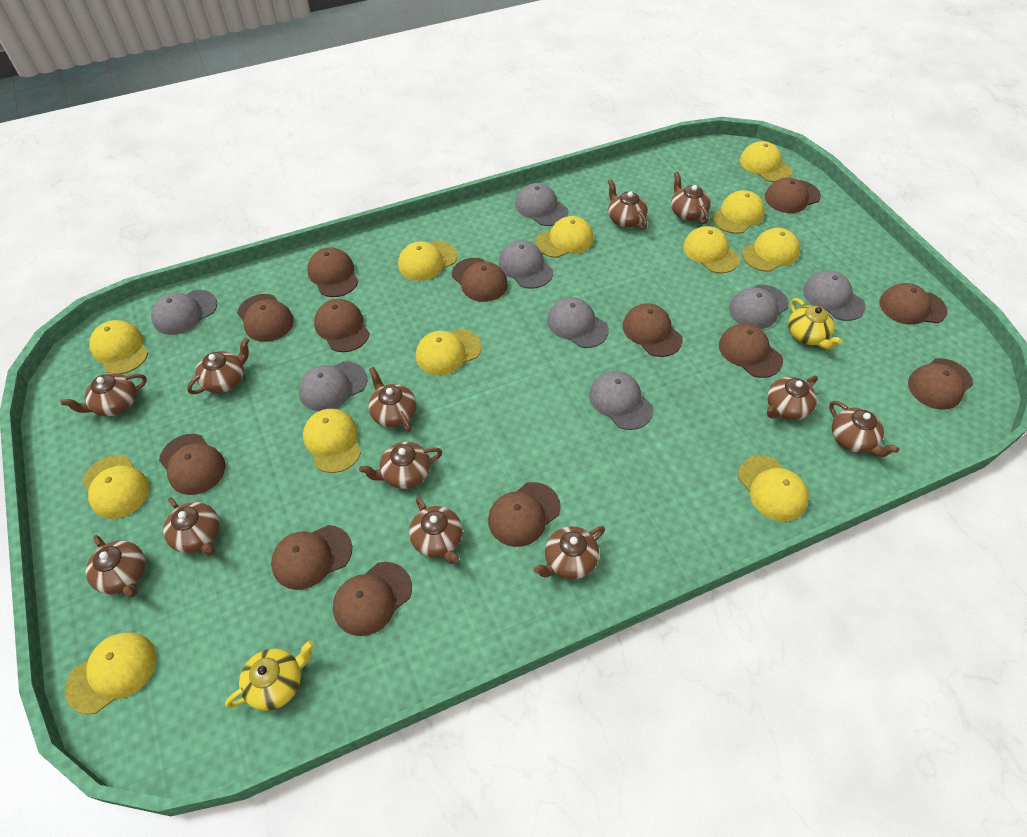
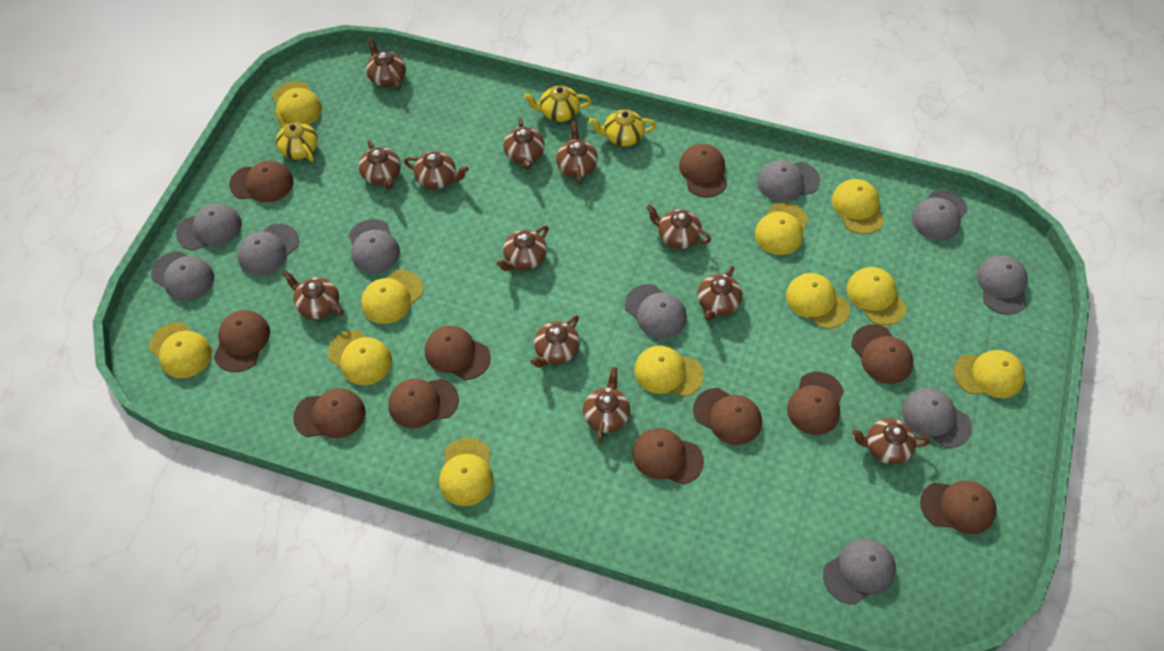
brown cap: 13 -> 11
grey cap: 8 -> 10
yellow cap: 12 -> 11
yellow teapot: 2 -> 3

